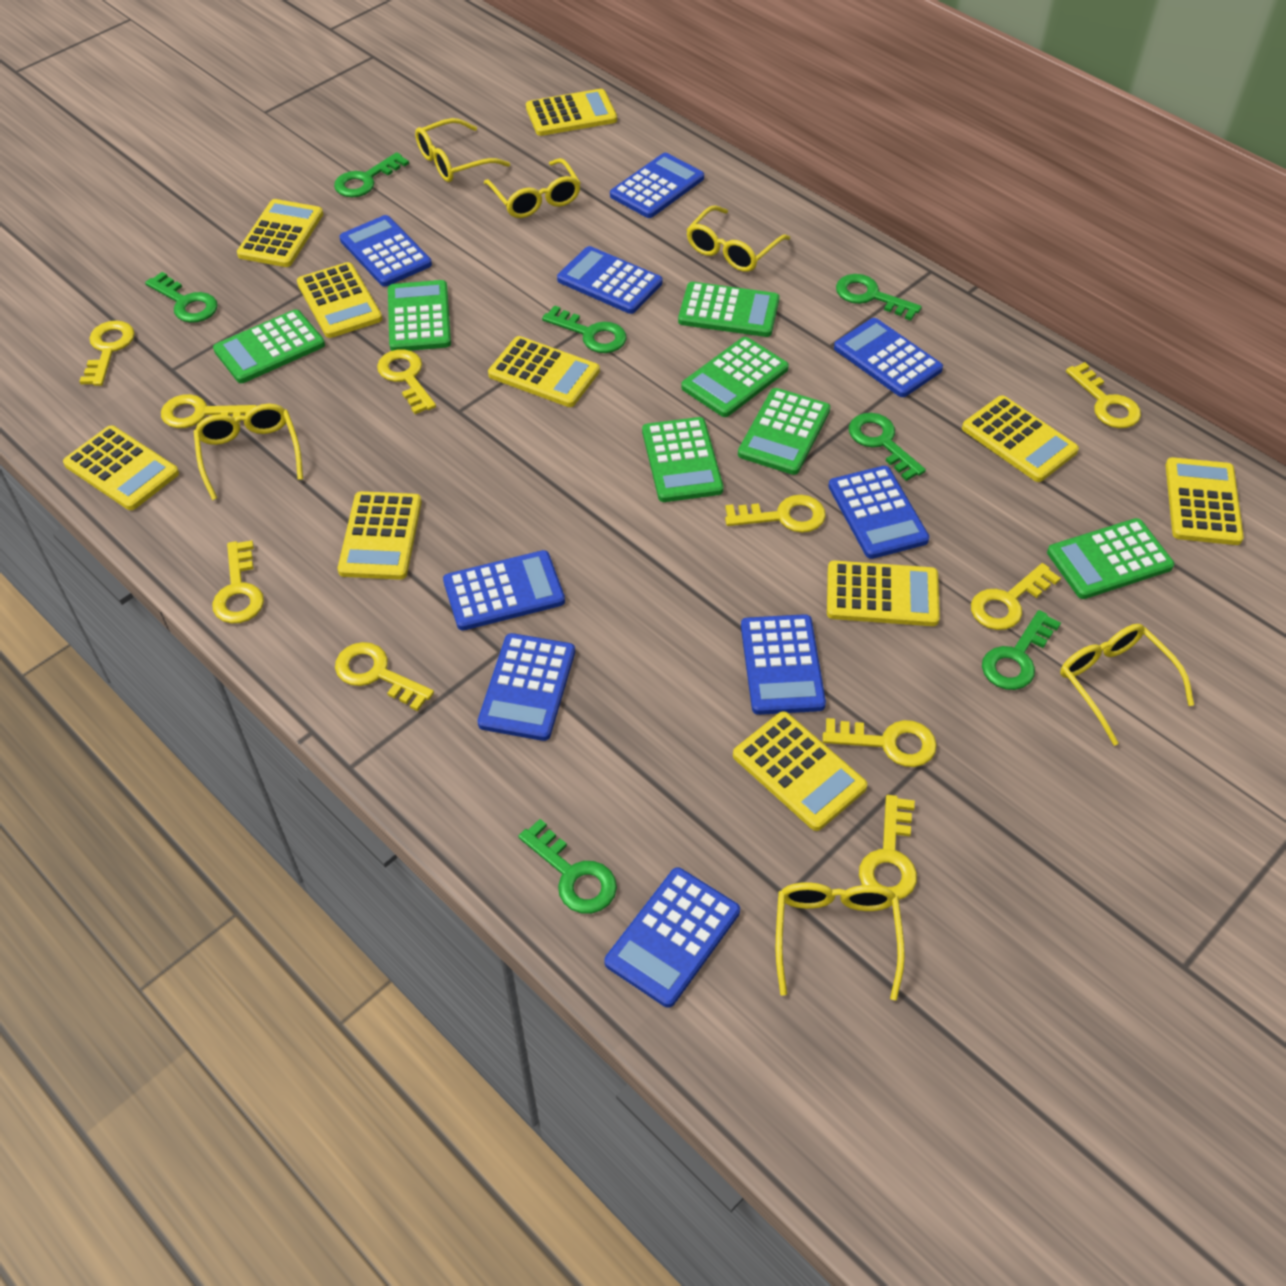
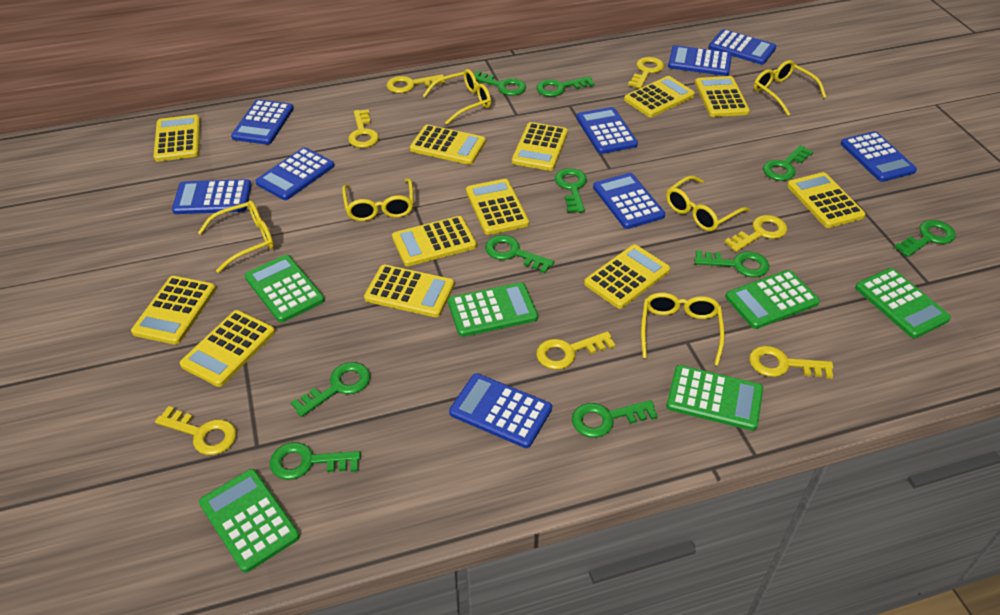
green calculator: 7 -> 6
green key: 7 -> 10
yellow calculator: 10 -> 12
yellow key: 10 -> 7

